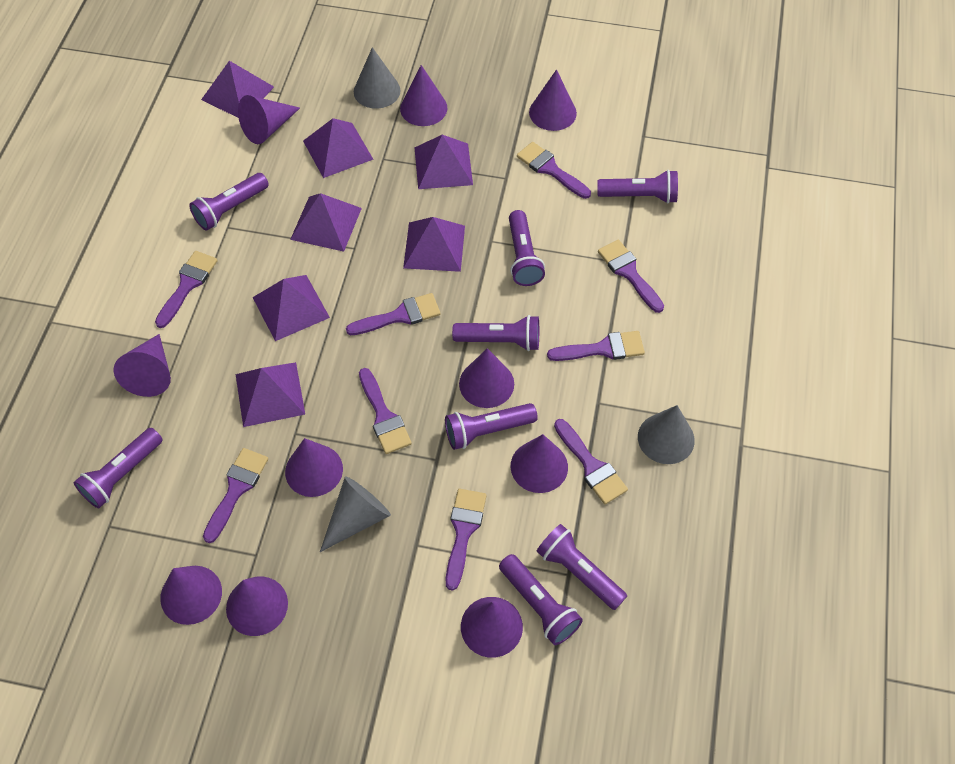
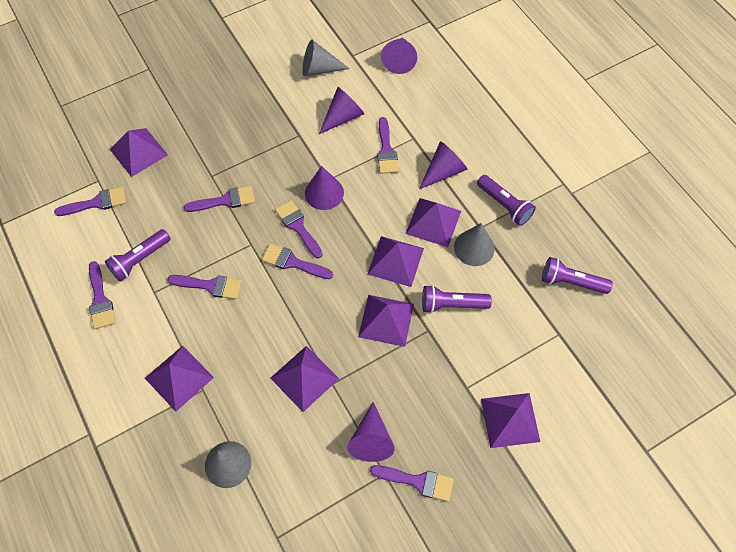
purple brush: 9 -> 8
purple cone: 10 -> 5
purple flashlight: 8 -> 4

